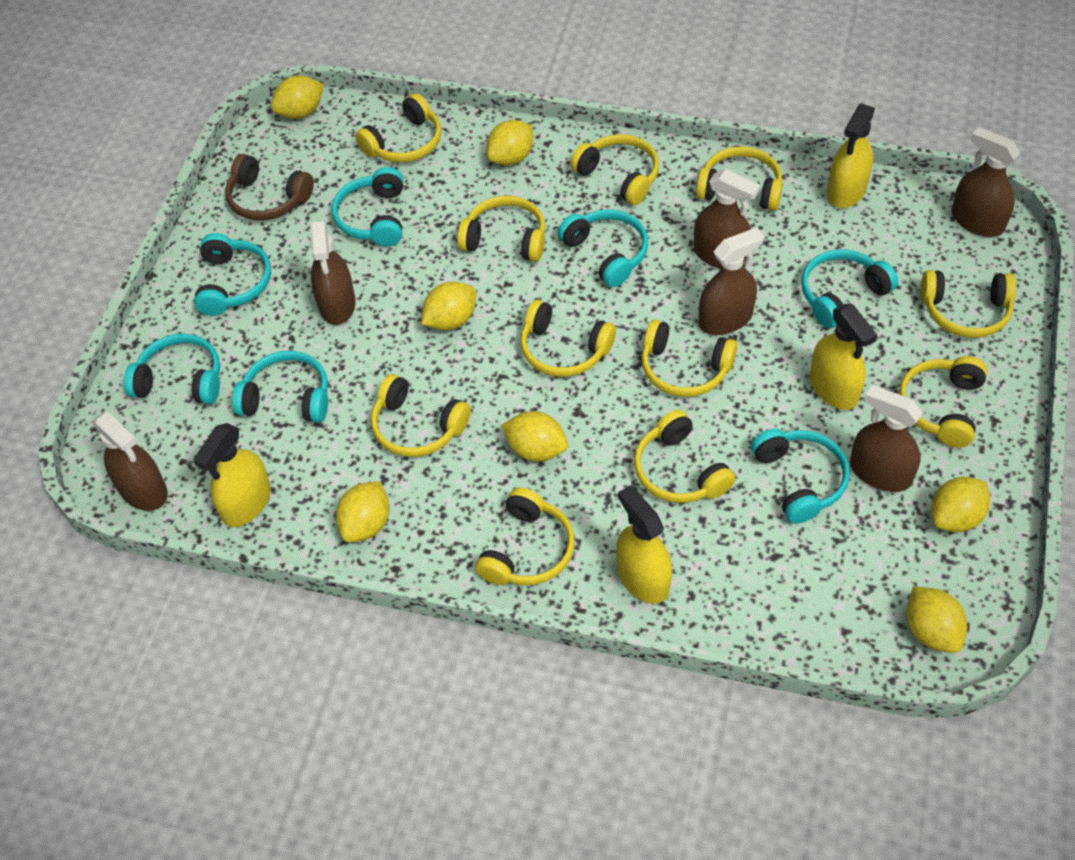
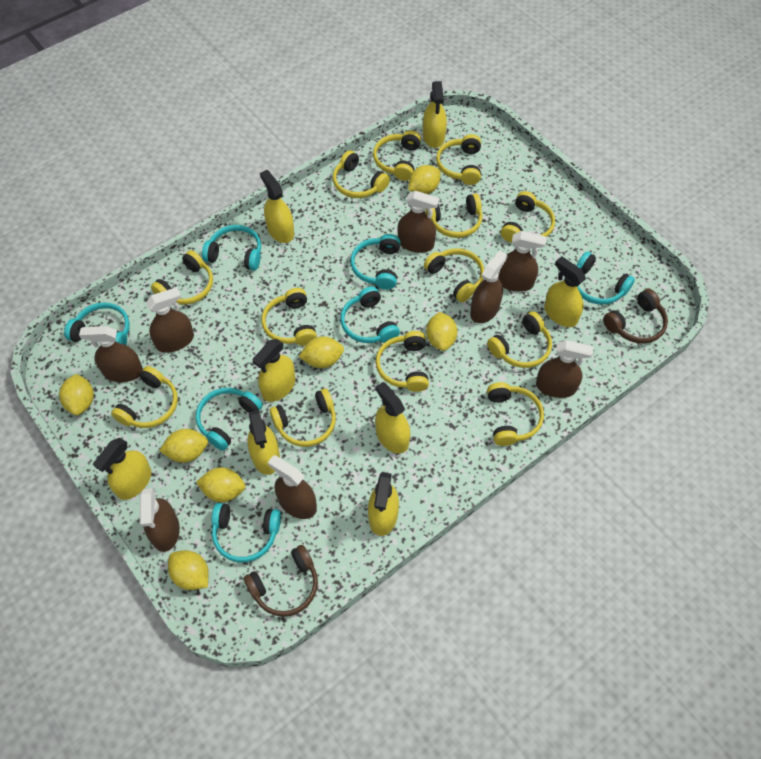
brown headphones: 1 -> 2
brown spray bottle: 6 -> 8
yellow headphones: 11 -> 13
yellow spray bottle: 4 -> 8

